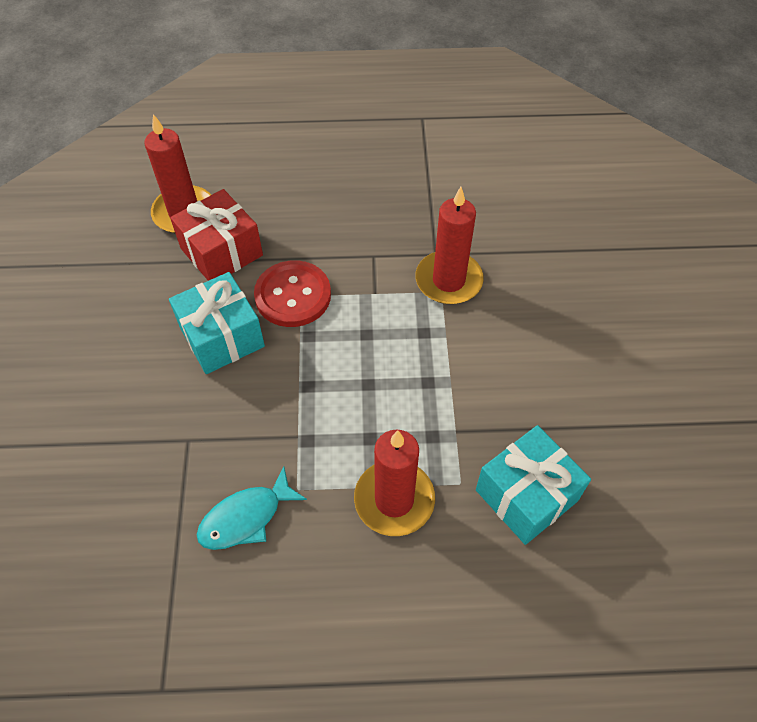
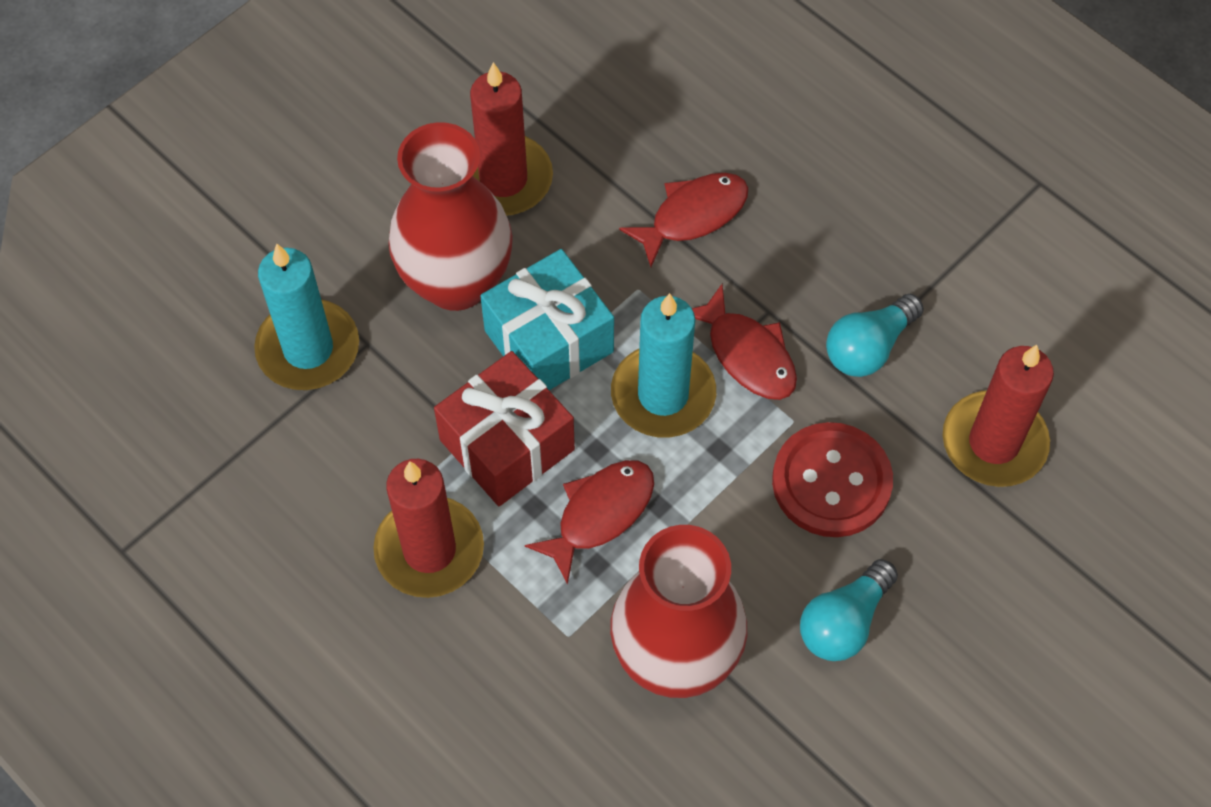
red fish: 0 -> 3
red vase: 0 -> 2
turquoise candle: 0 -> 2
turquoise fish: 1 -> 0
turquoise gift: 2 -> 1
turquoise light bulb: 0 -> 2

